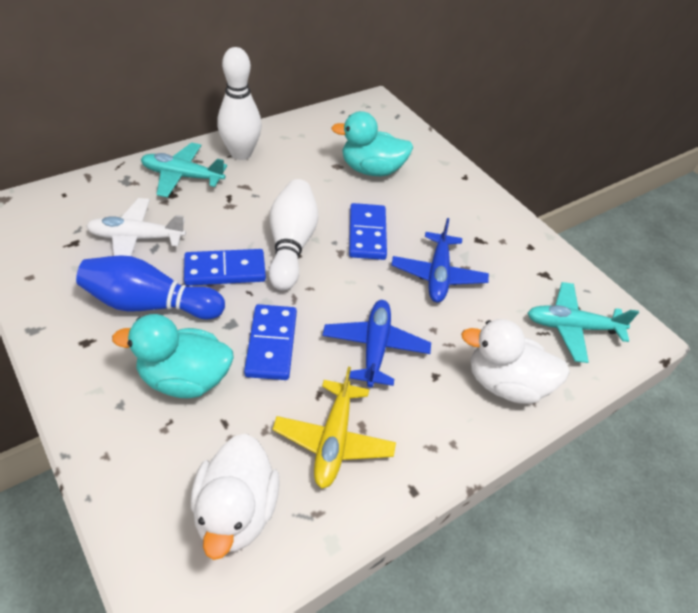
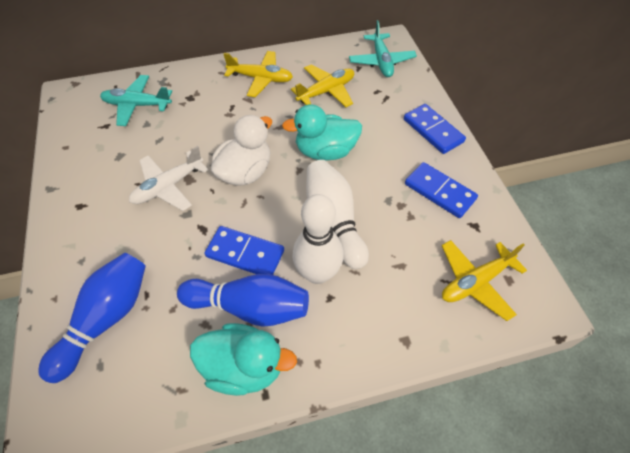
blue bowling pin: 1 -> 2
blue plane: 2 -> 0
white duck: 2 -> 1
yellow plane: 1 -> 3

